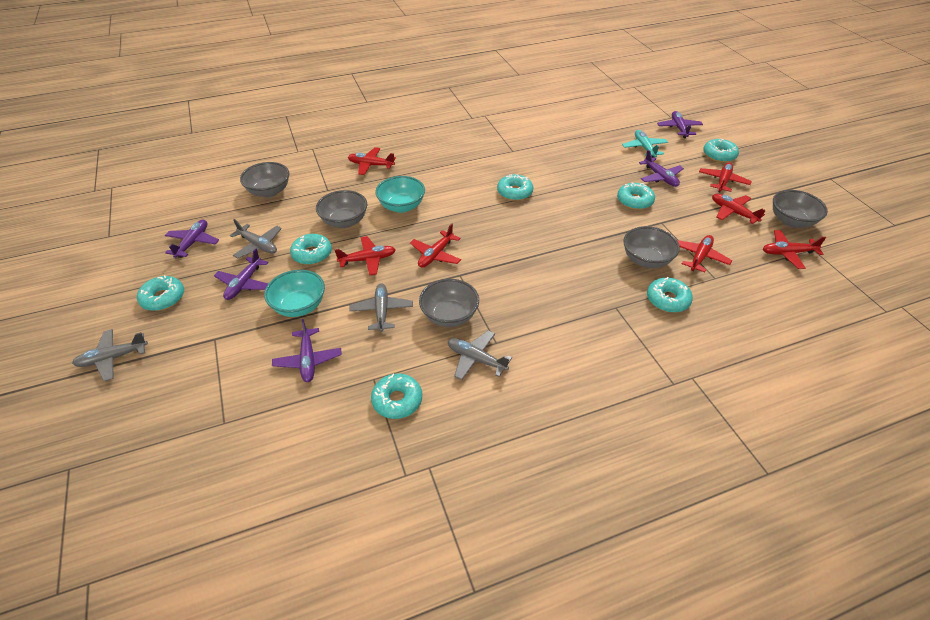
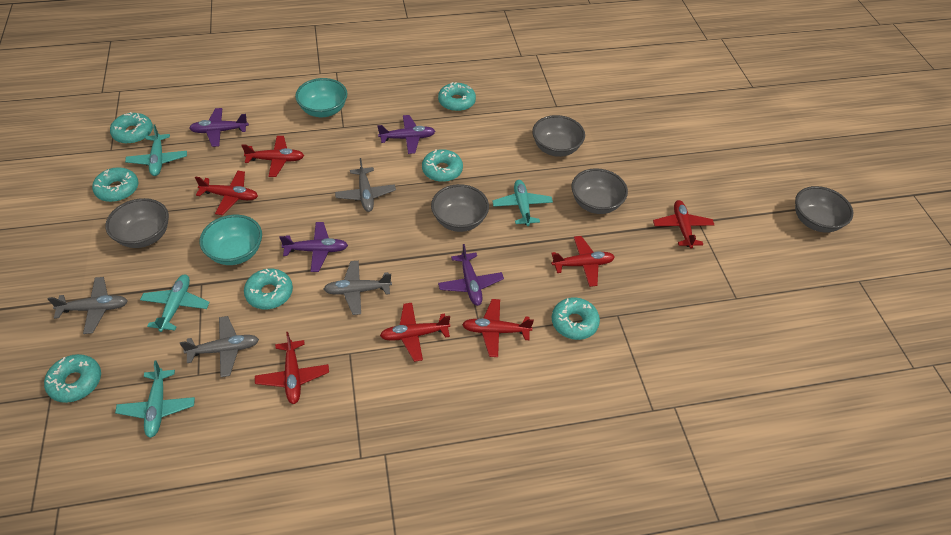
purple plane: 5 -> 4
turquoise plane: 1 -> 4

